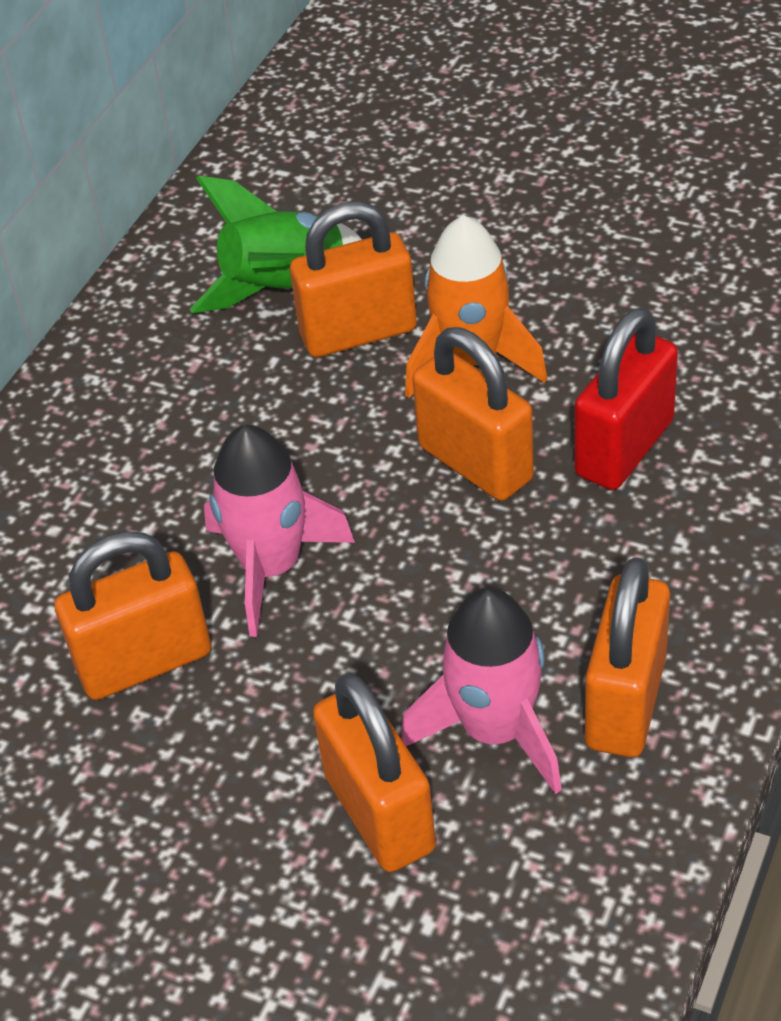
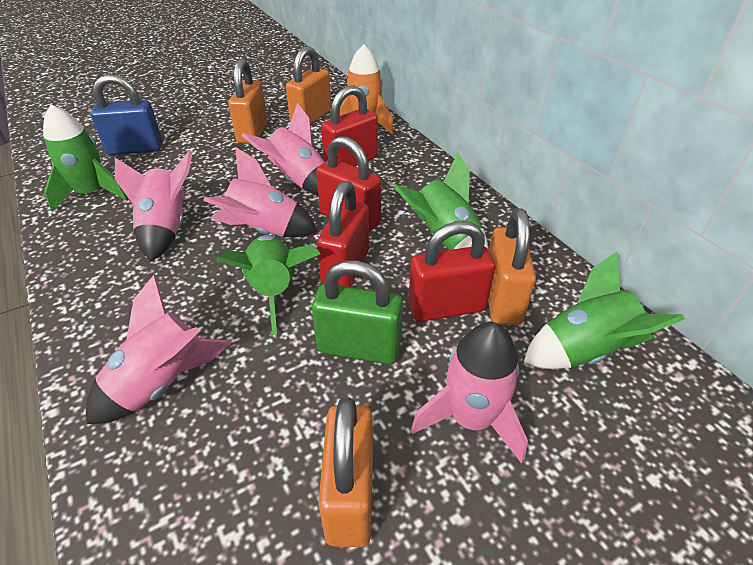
blue padlock: 0 -> 1
green padlock: 0 -> 1
green rocket: 1 -> 4
orange padlock: 5 -> 4
pink rocket: 2 -> 5
red padlock: 1 -> 4

